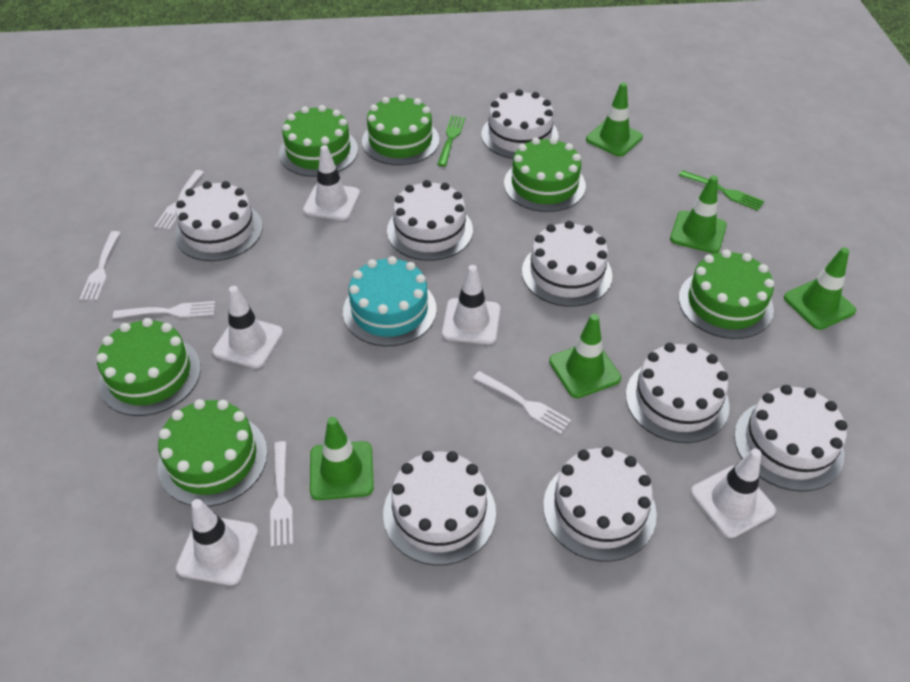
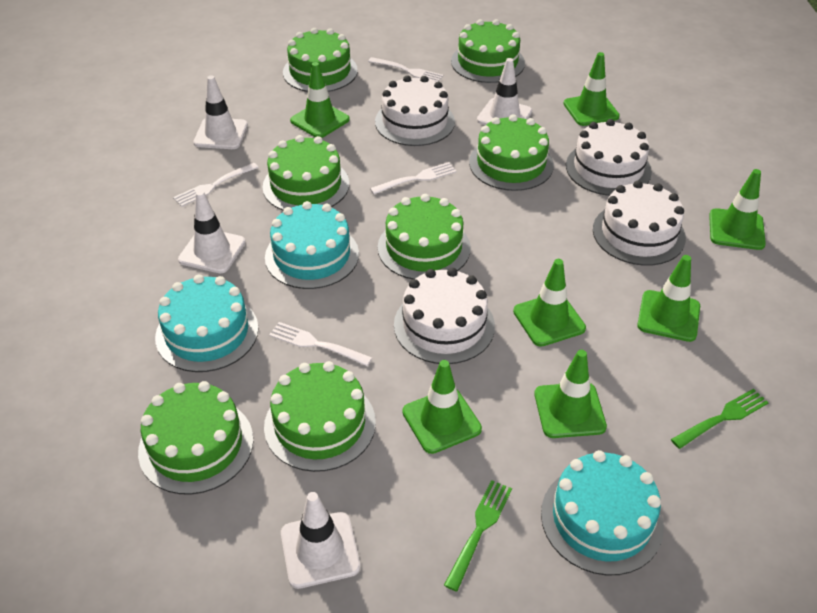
green cake: 6 -> 7
green traffic cone: 5 -> 7
turquoise cake: 1 -> 3
white cake: 8 -> 4
white fork: 5 -> 4
white traffic cone: 5 -> 4

